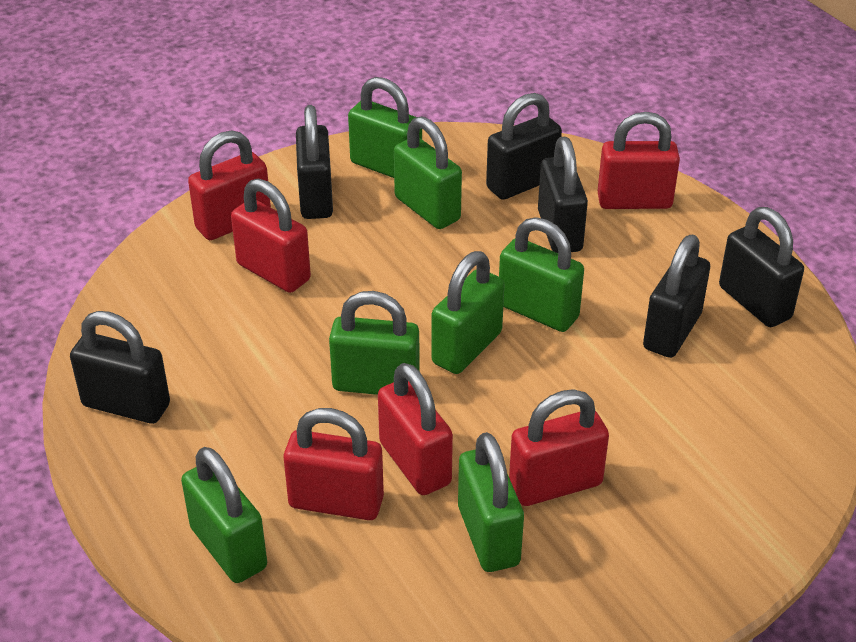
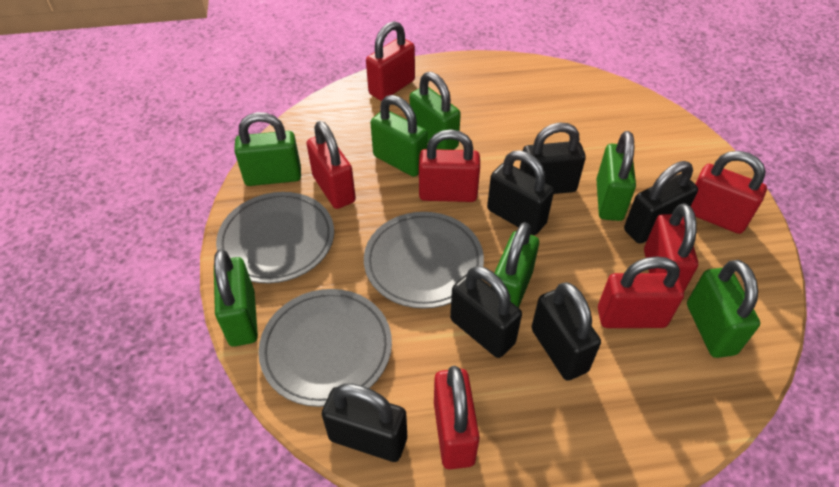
grey plate: 0 -> 3
red padlock: 6 -> 7

